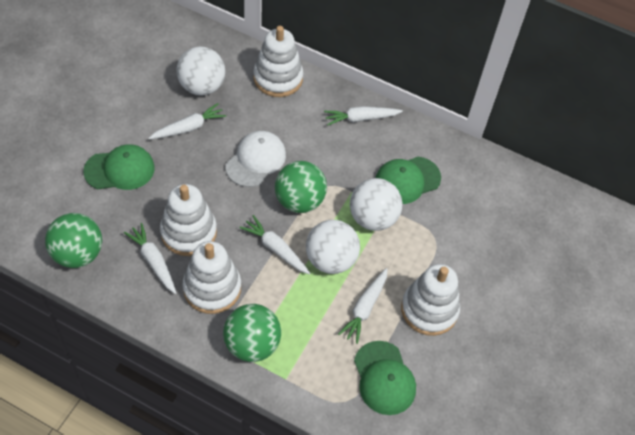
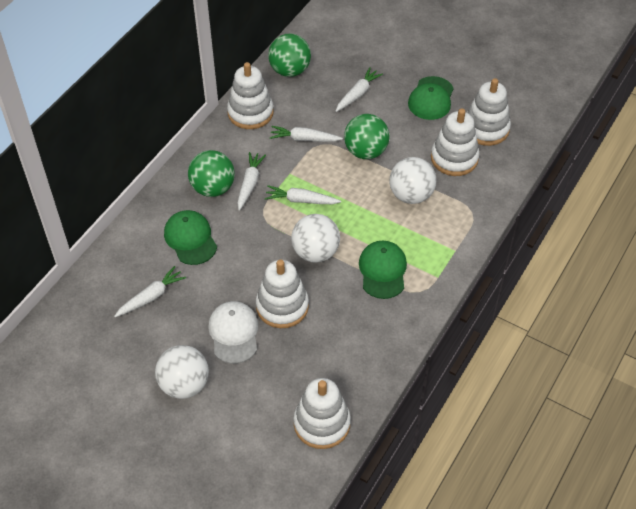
white stacking toy: 4 -> 5

